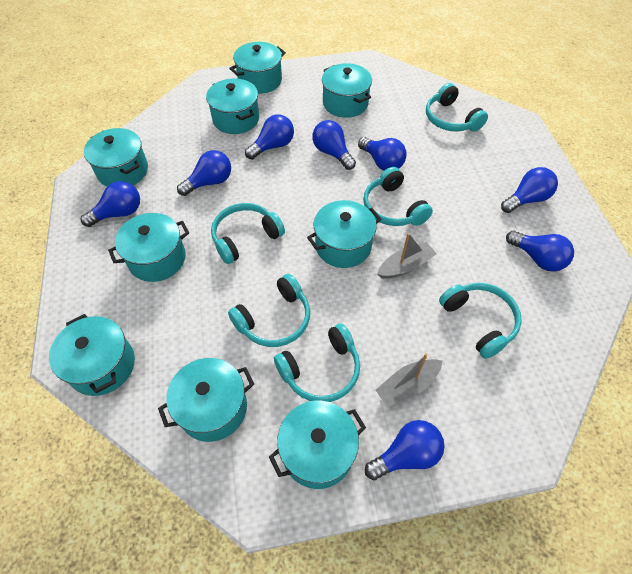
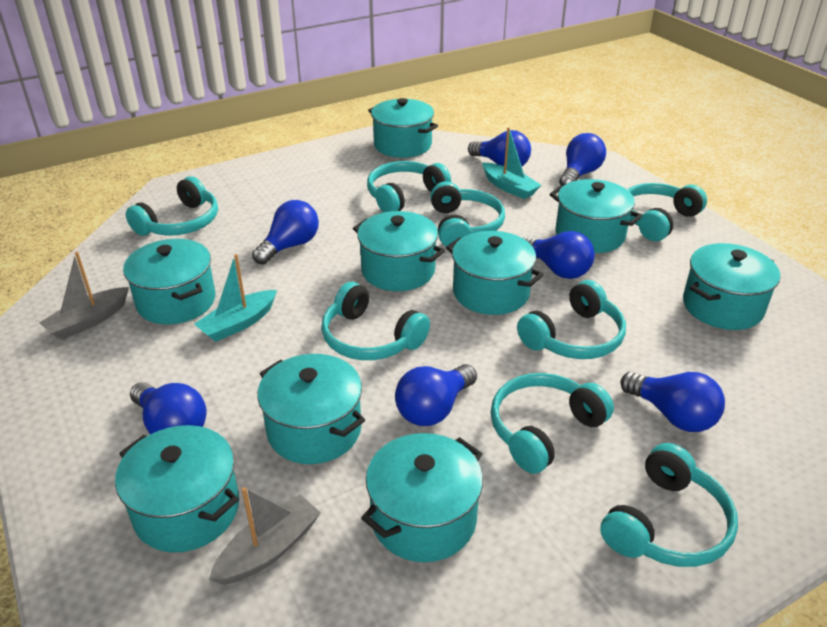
blue light bulb: 8 -> 7
turquoise boat: 0 -> 2
turquoise headphones: 6 -> 8

